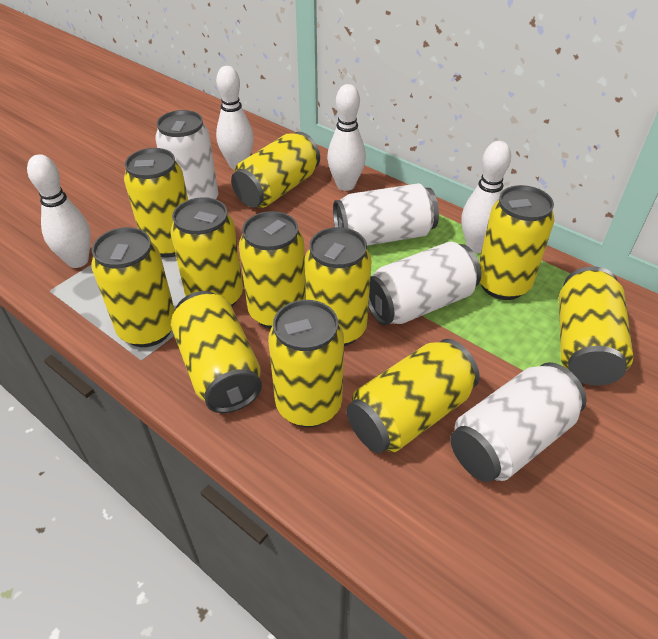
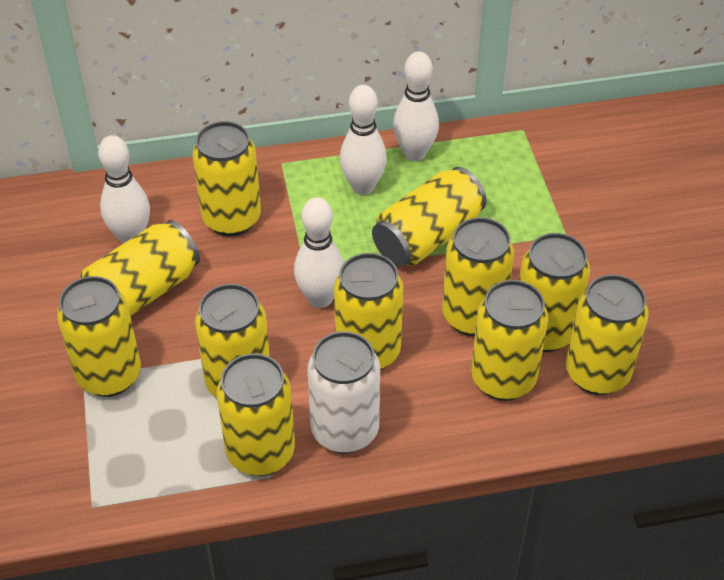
white can: 4 -> 1

